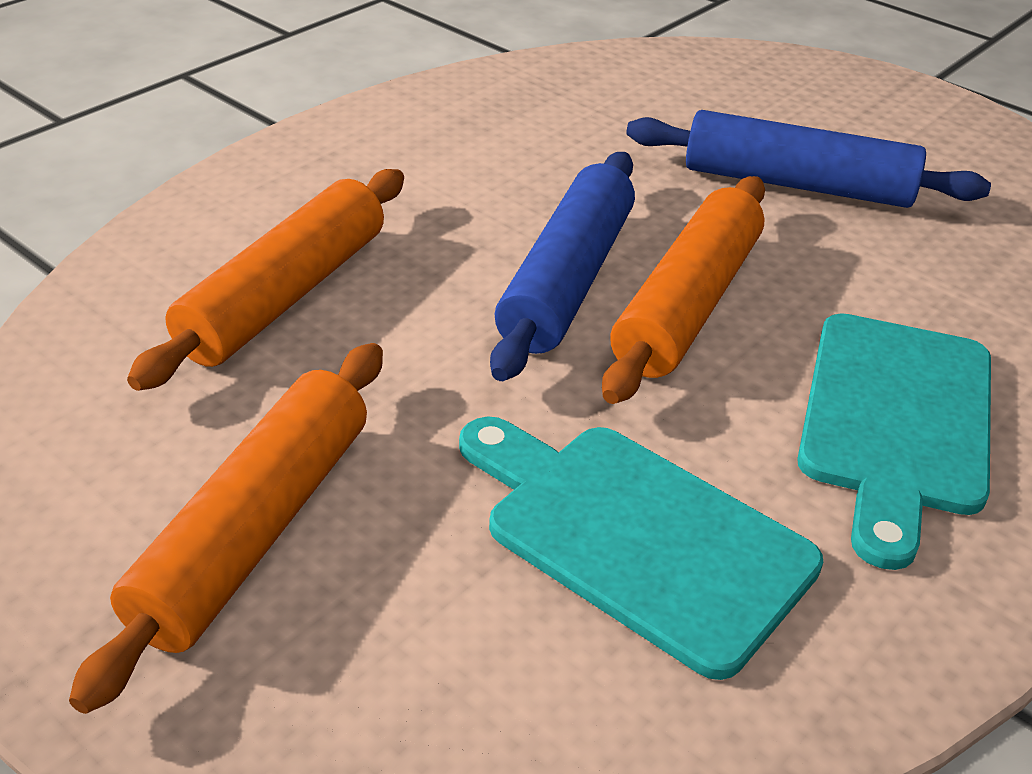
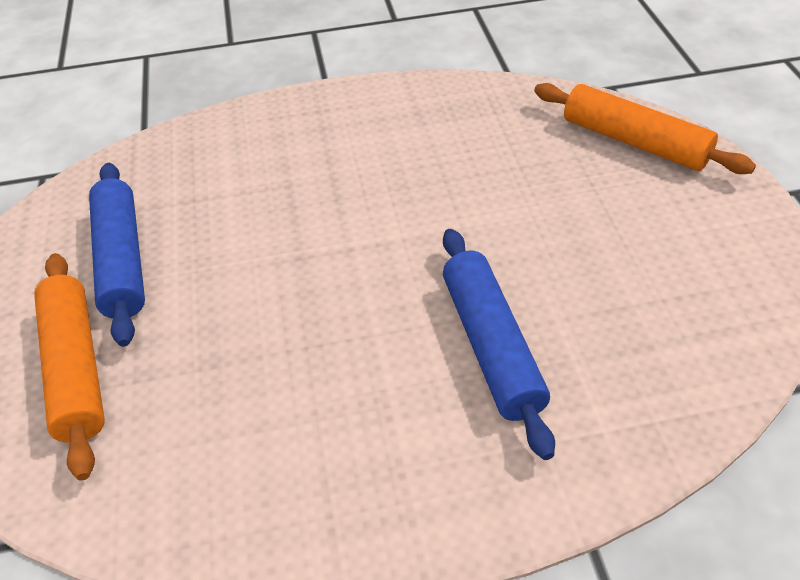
orange rolling pin: 3 -> 2
turquoise cutting board: 2 -> 0

